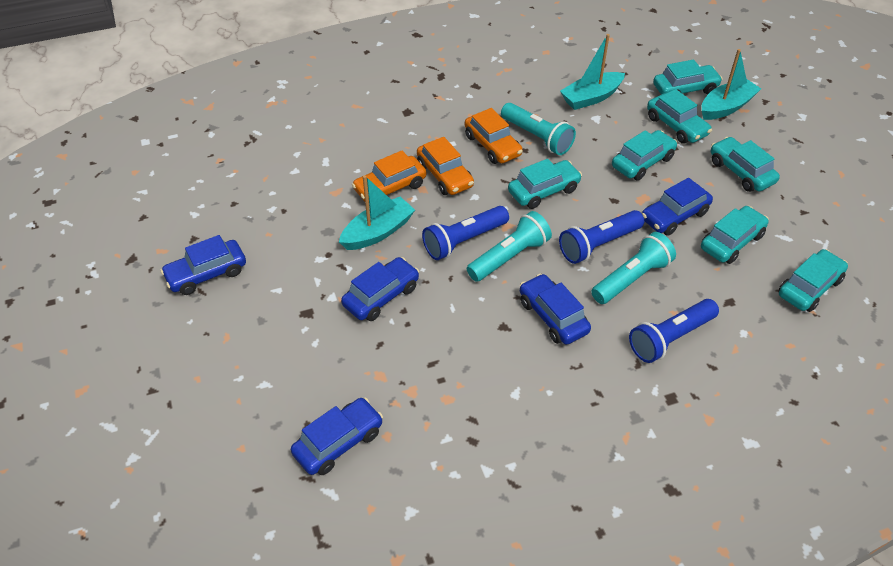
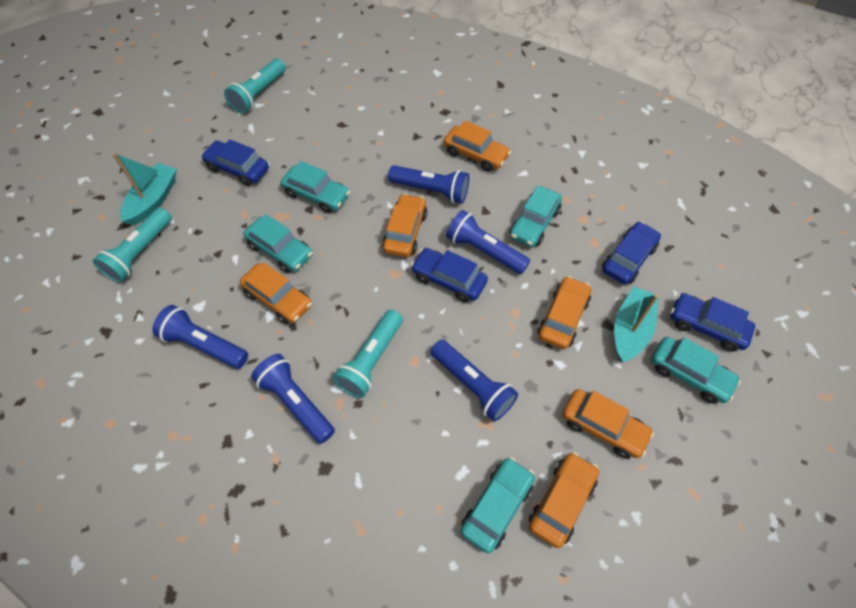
blue car: 5 -> 4
blue flashlight: 3 -> 5
orange car: 3 -> 6
turquoise boat: 3 -> 2
turquoise car: 7 -> 5

